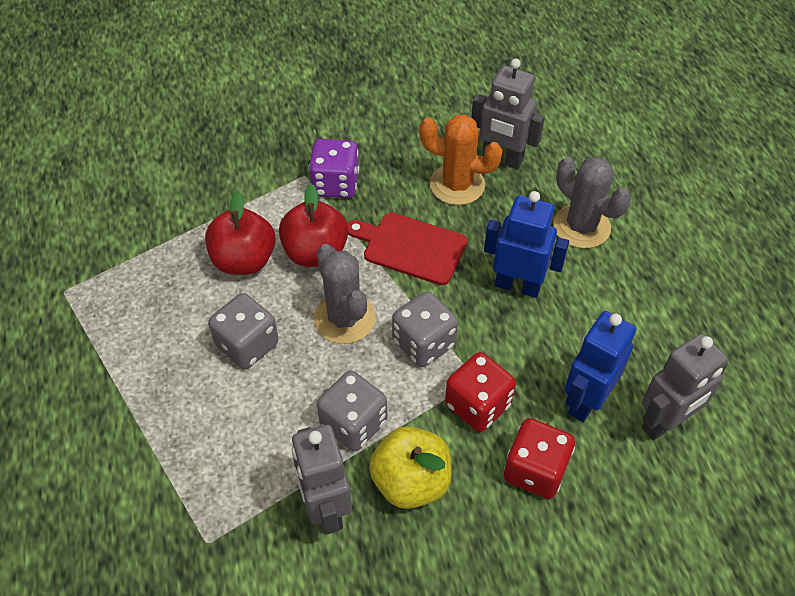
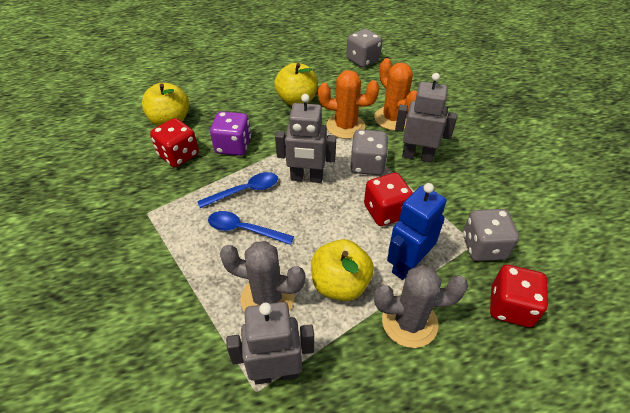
blue robot: 2 -> 1
blue spoon: 0 -> 2
orange cactus: 1 -> 2
red apple: 2 -> 0
red cutting board: 1 -> 0
red dice: 2 -> 3
yellow apple: 1 -> 3

